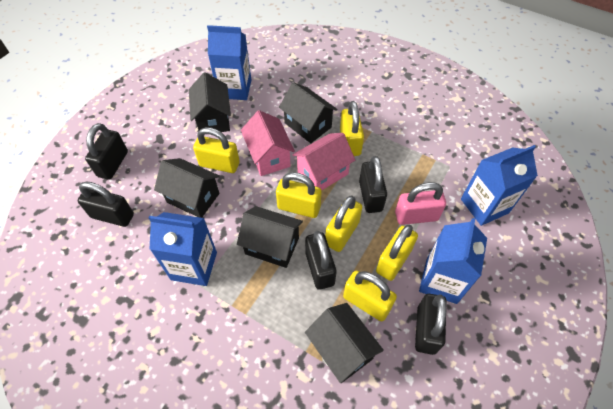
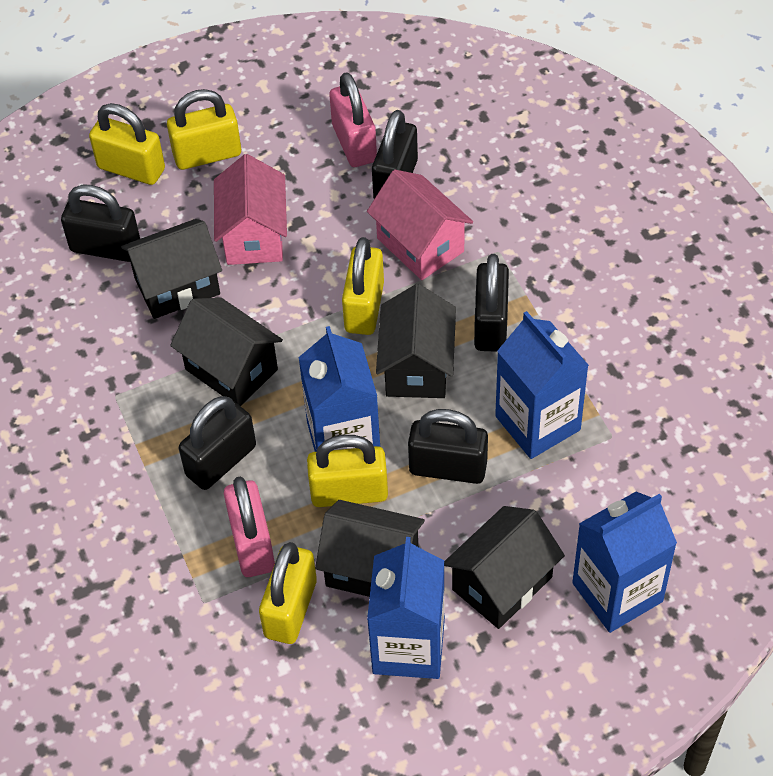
pink padlock: 1 -> 2
yellow padlock: 6 -> 5

